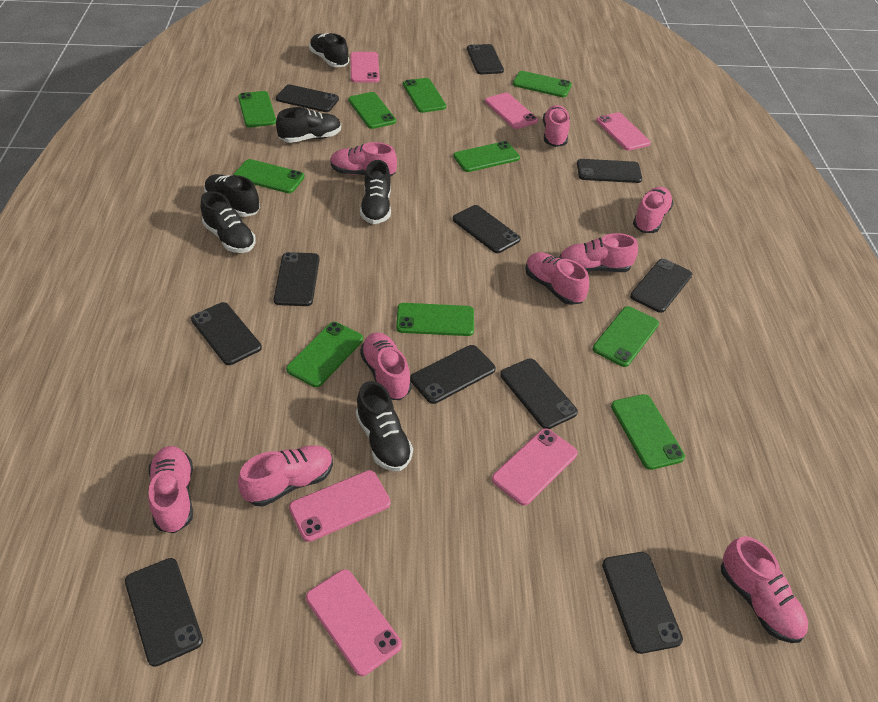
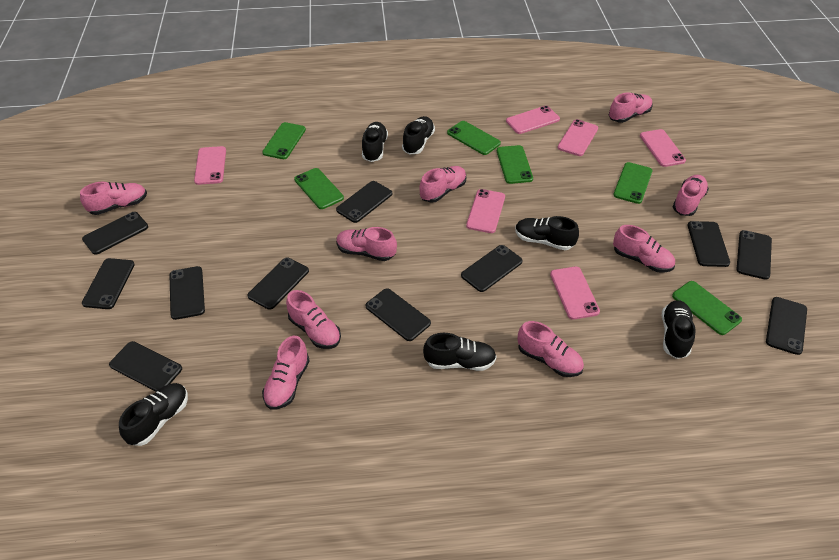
green phone: 10 -> 6

